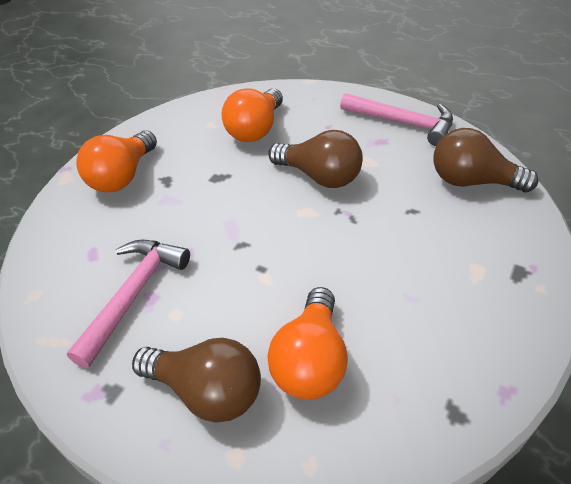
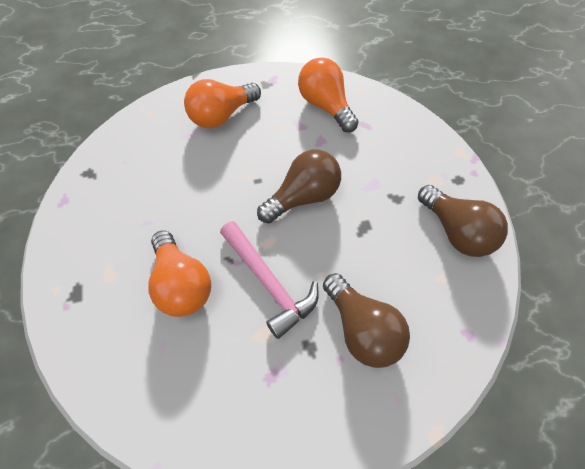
pink hammer: 2 -> 1

